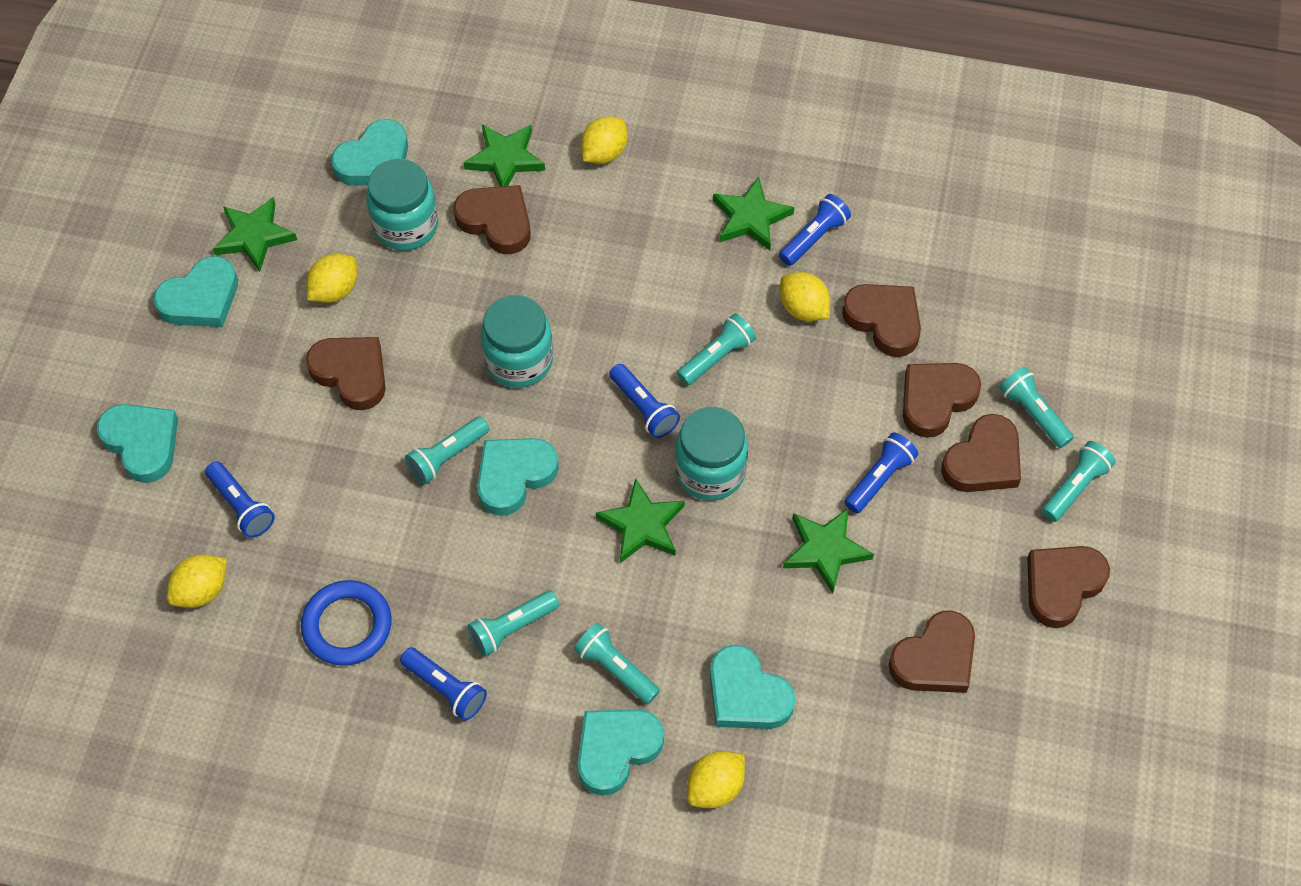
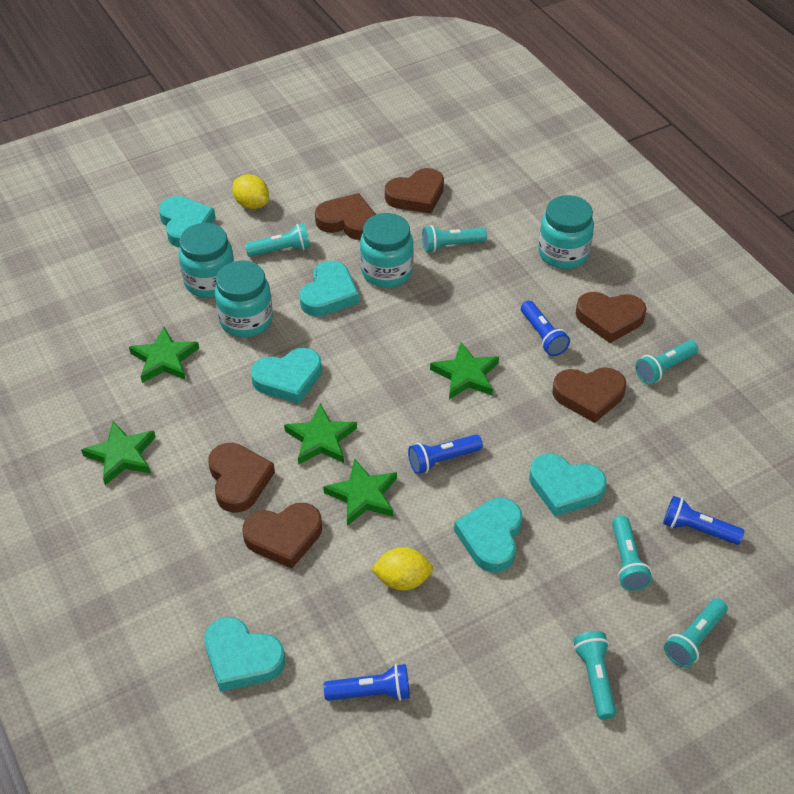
blue flashlight: 5 -> 4
blue ring: 1 -> 0
brown heart: 7 -> 6
turquoise jar: 3 -> 4
yellow lemon: 5 -> 2

